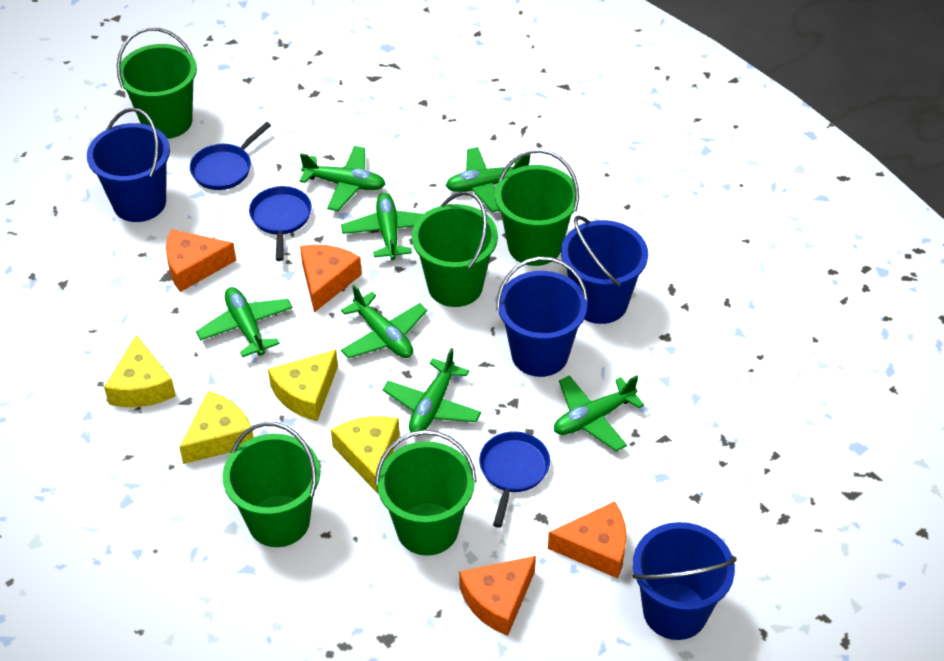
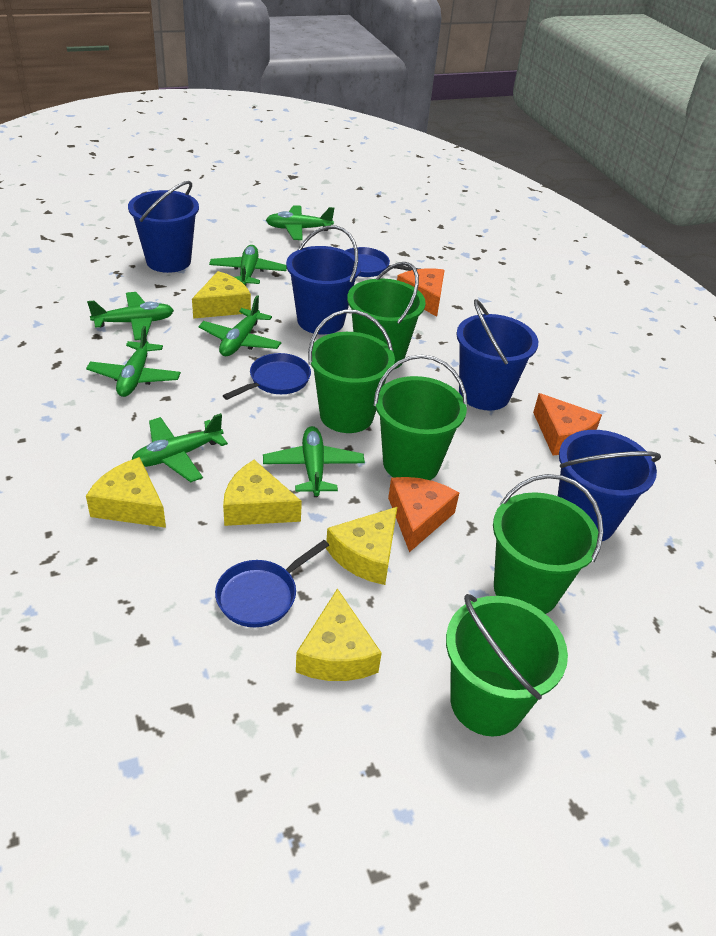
orange cheese: 4 -> 3
yellow cheese: 4 -> 5

